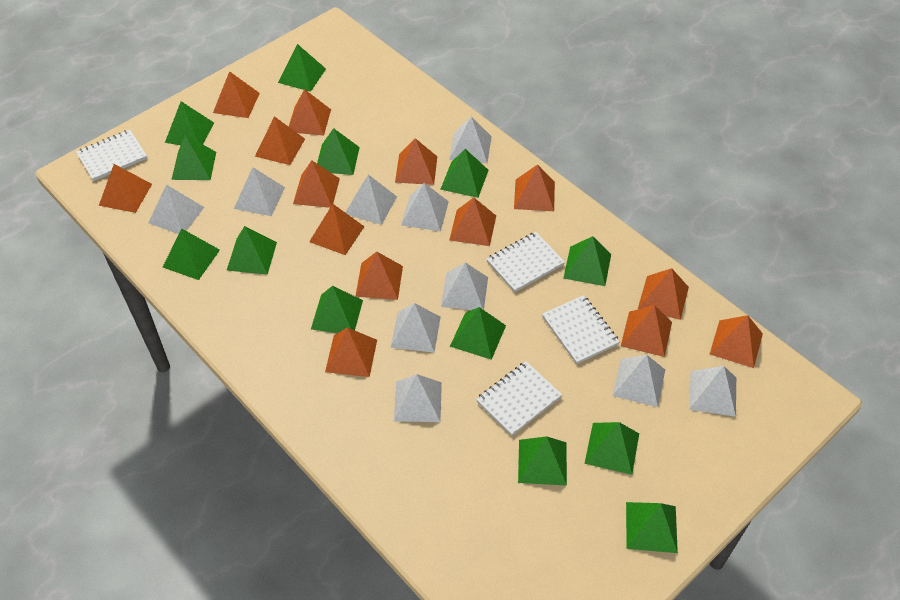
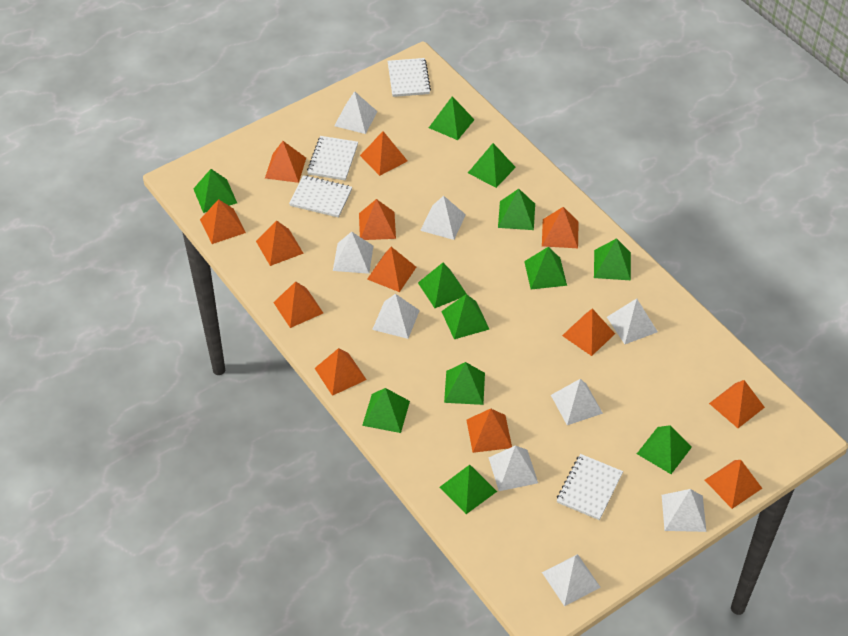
green pyramid: 13 -> 12
orange pyramid: 14 -> 13
white pyramid: 10 -> 9

